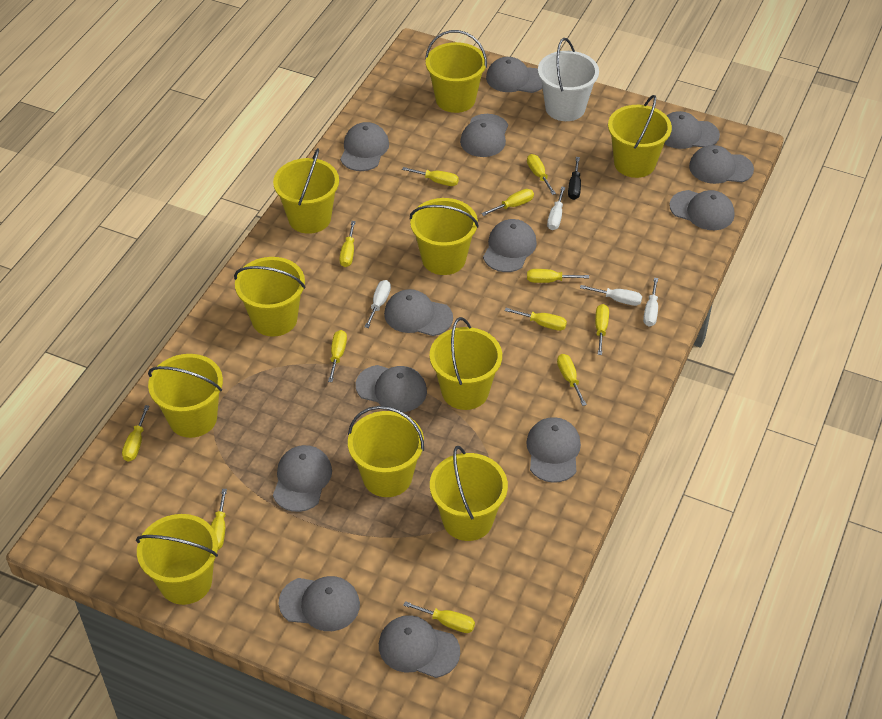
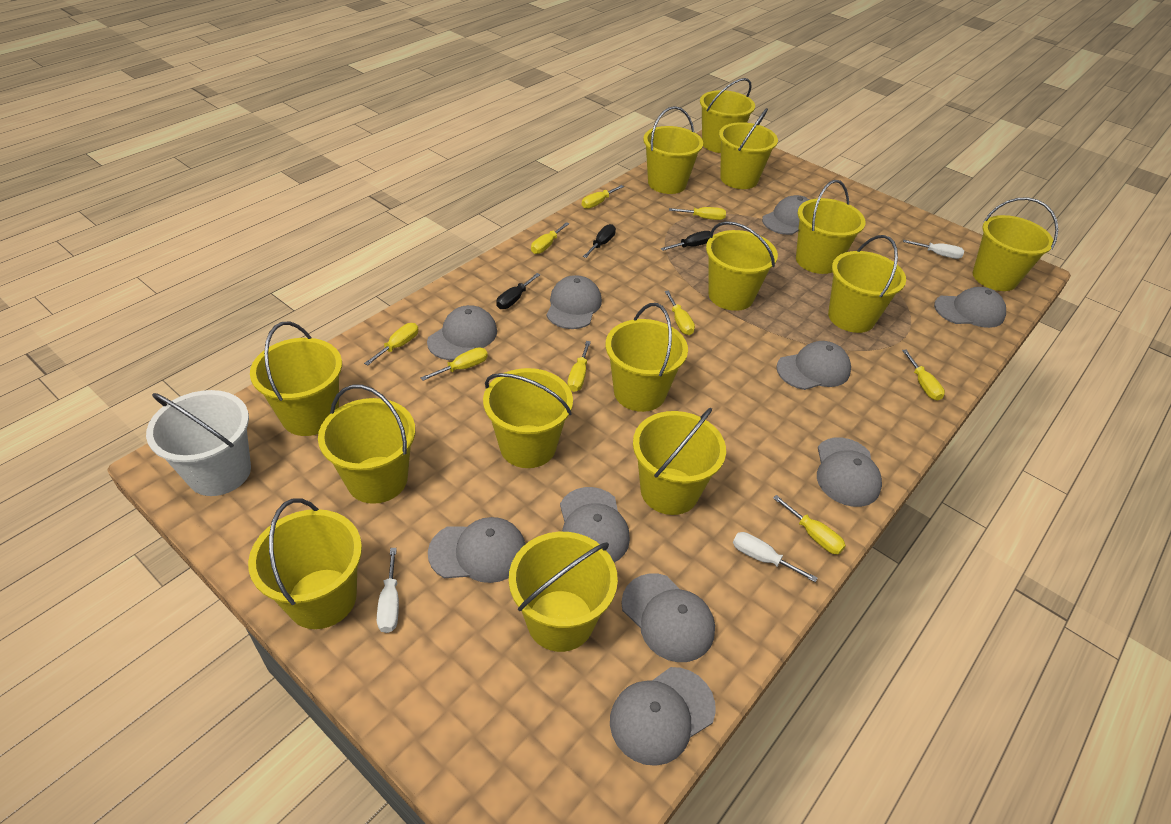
black screwdriver: 1 -> 3
grey cap: 13 -> 10
white screwdriver: 4 -> 3
yellow bucket: 10 -> 14
yellow screwdriver: 12 -> 9

